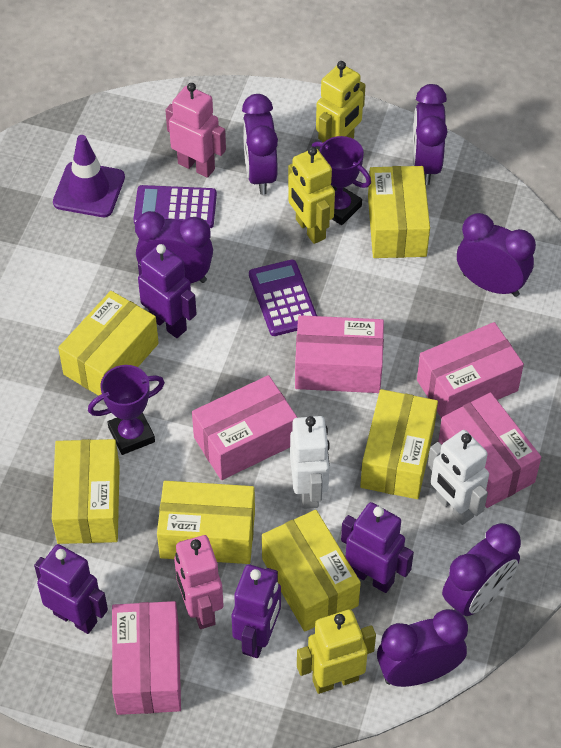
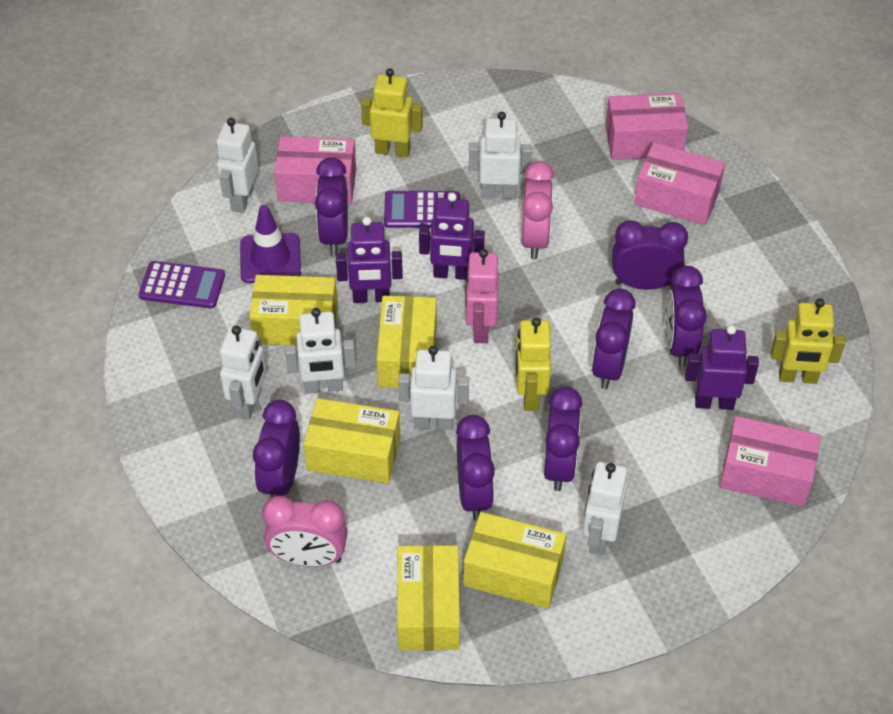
pink box: 5 -> 4
pink clock: 0 -> 2
pink robot: 2 -> 1
purple clock: 6 -> 7
purple robot: 4 -> 3
purple trophy: 2 -> 0
white robot: 2 -> 6
yellow box: 6 -> 5

